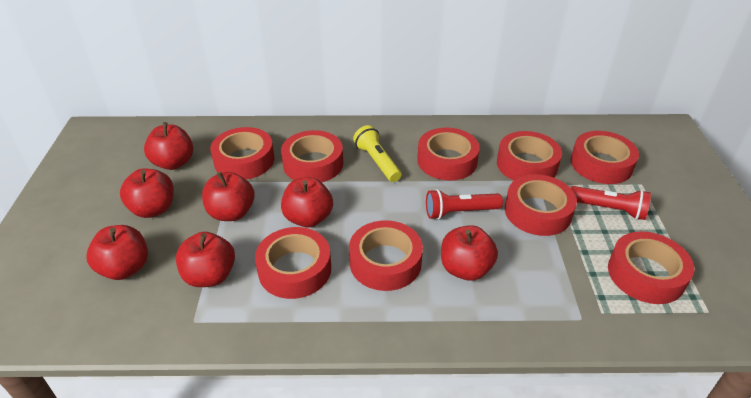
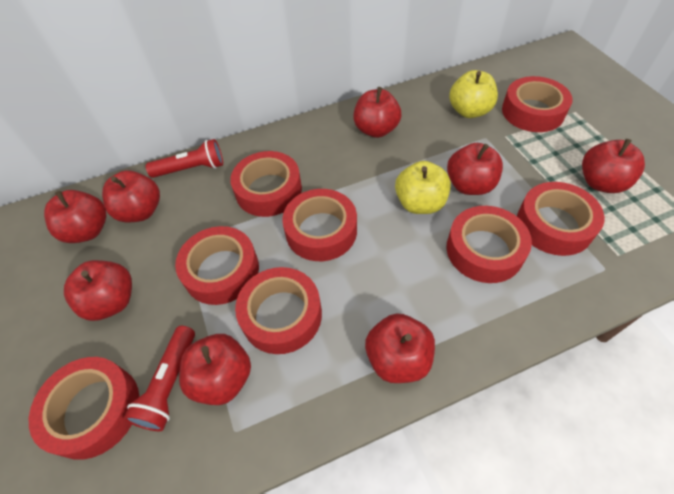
red apple: 7 -> 8
red tape: 9 -> 8
yellow apple: 0 -> 2
yellow flashlight: 1 -> 0

